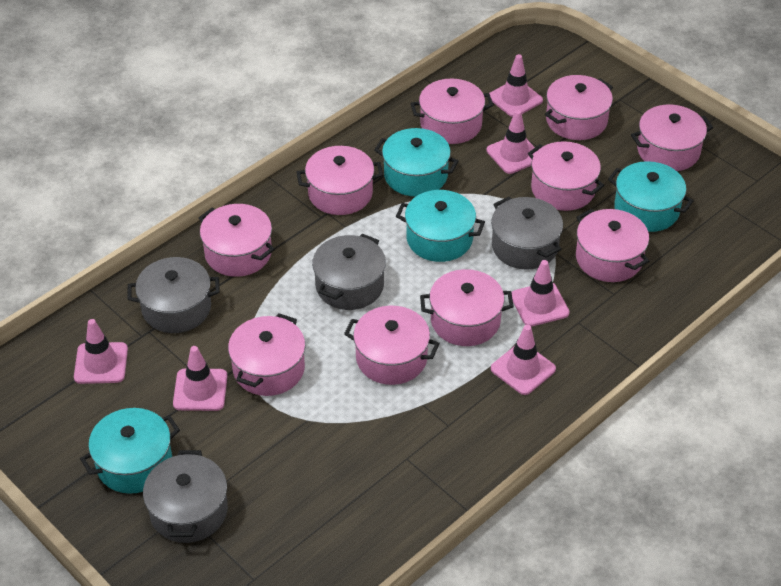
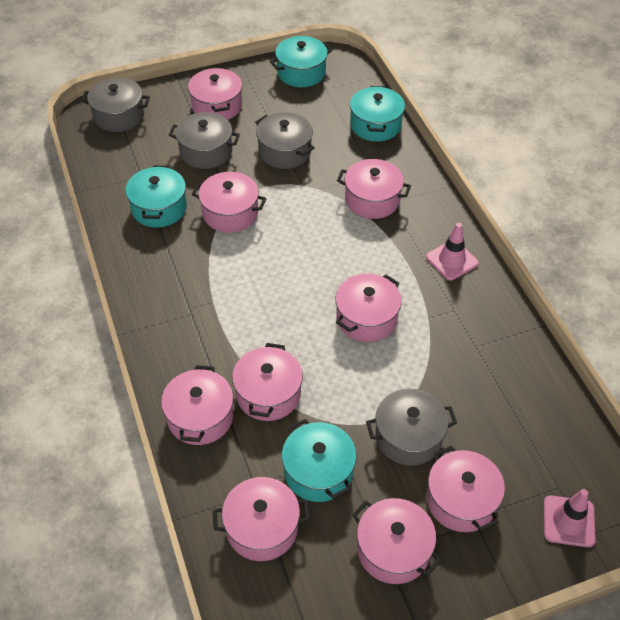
pink pot: 10 -> 9
pink traffic cone: 6 -> 2

